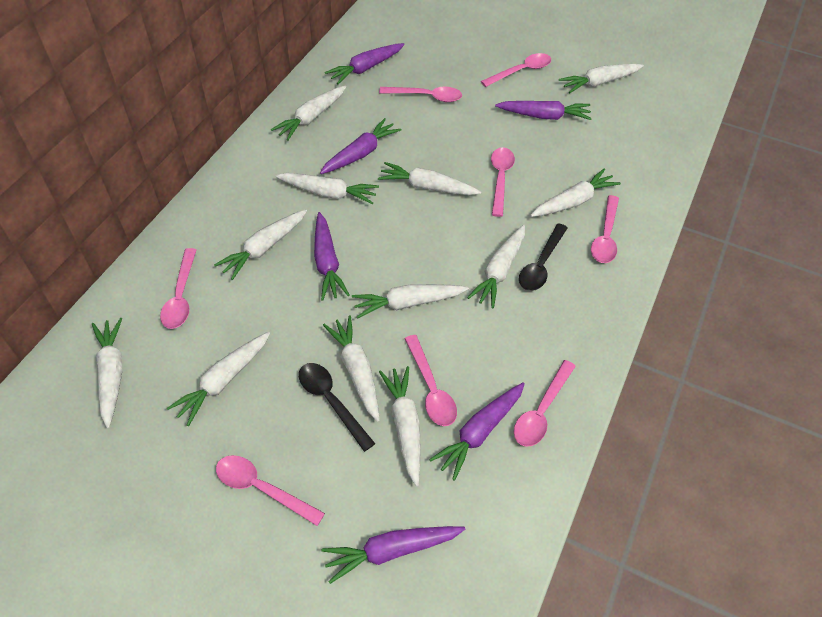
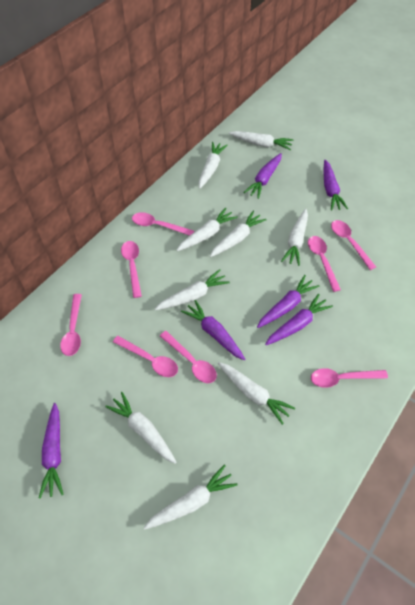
black spoon: 2 -> 0
white carrot: 12 -> 9

